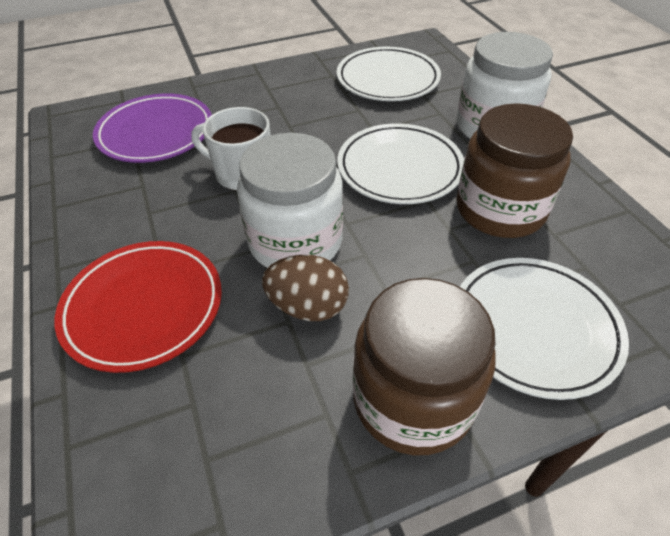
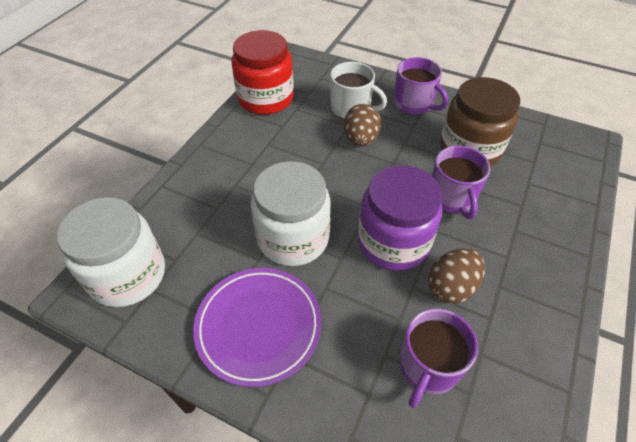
brown egg: 1 -> 2
brown jar: 2 -> 1
purple jar: 0 -> 1
purple mug: 0 -> 3
red jar: 0 -> 1
red plate: 1 -> 0
white plate: 3 -> 0

